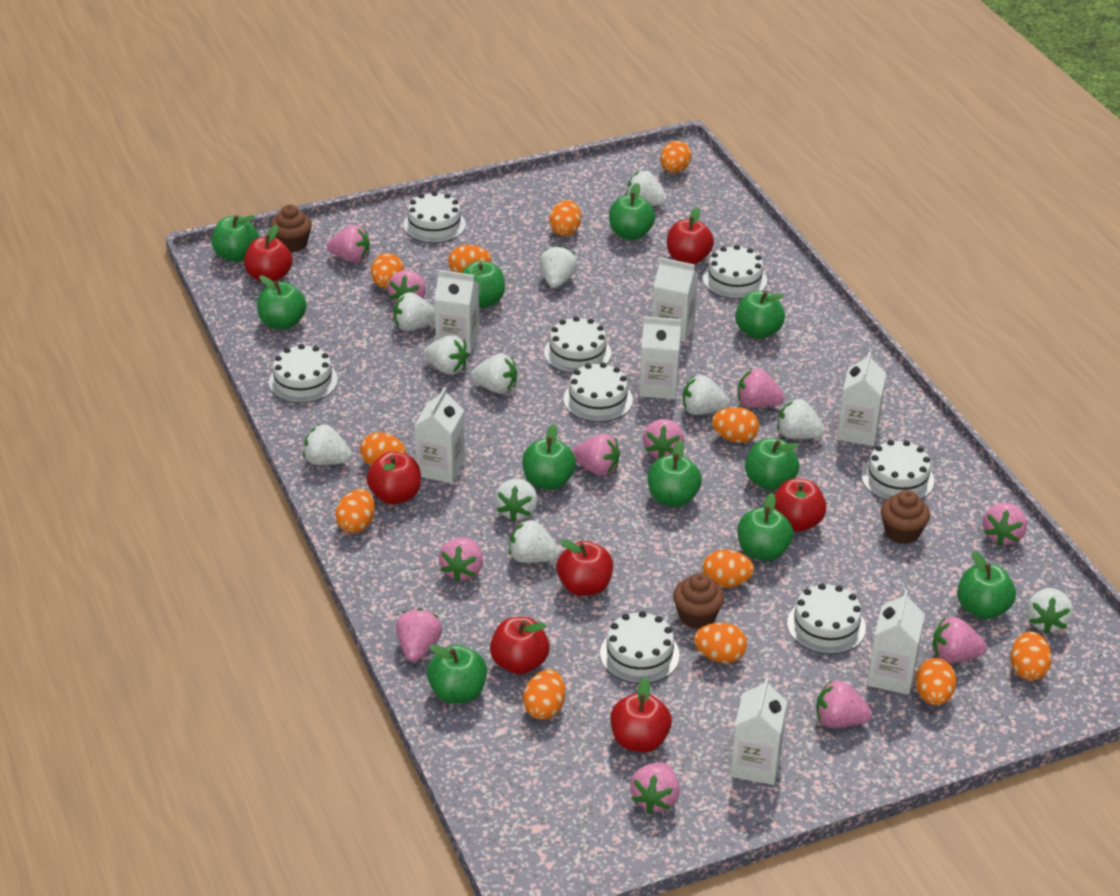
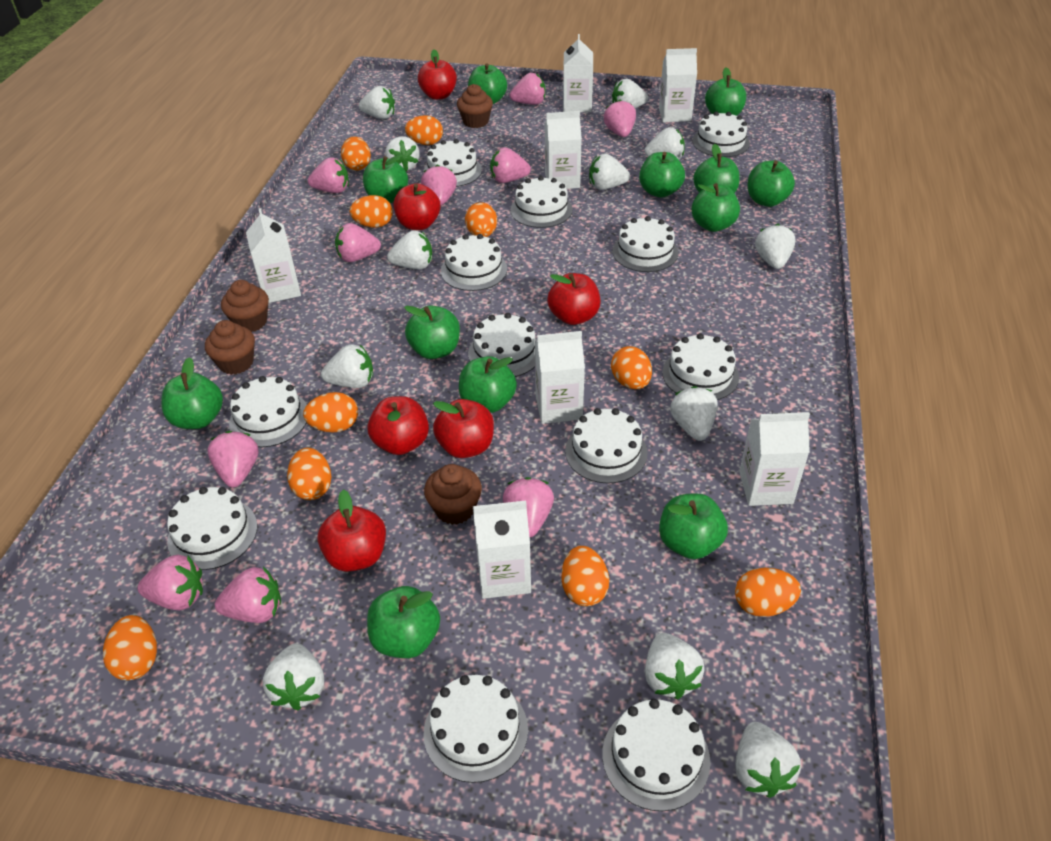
brown cupcake: 3 -> 4
green apple: 11 -> 12
orange egg: 12 -> 10
pink strawberry: 11 -> 10
red apple: 7 -> 6
white cake: 8 -> 12
white strawberry: 11 -> 12

